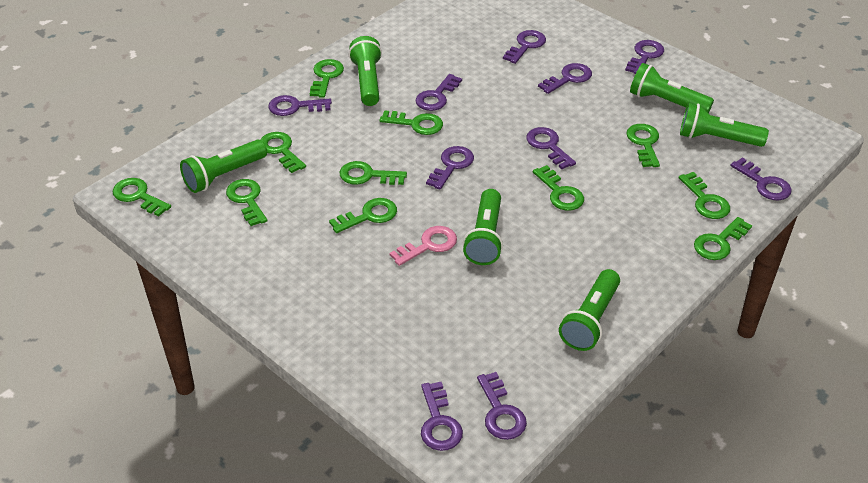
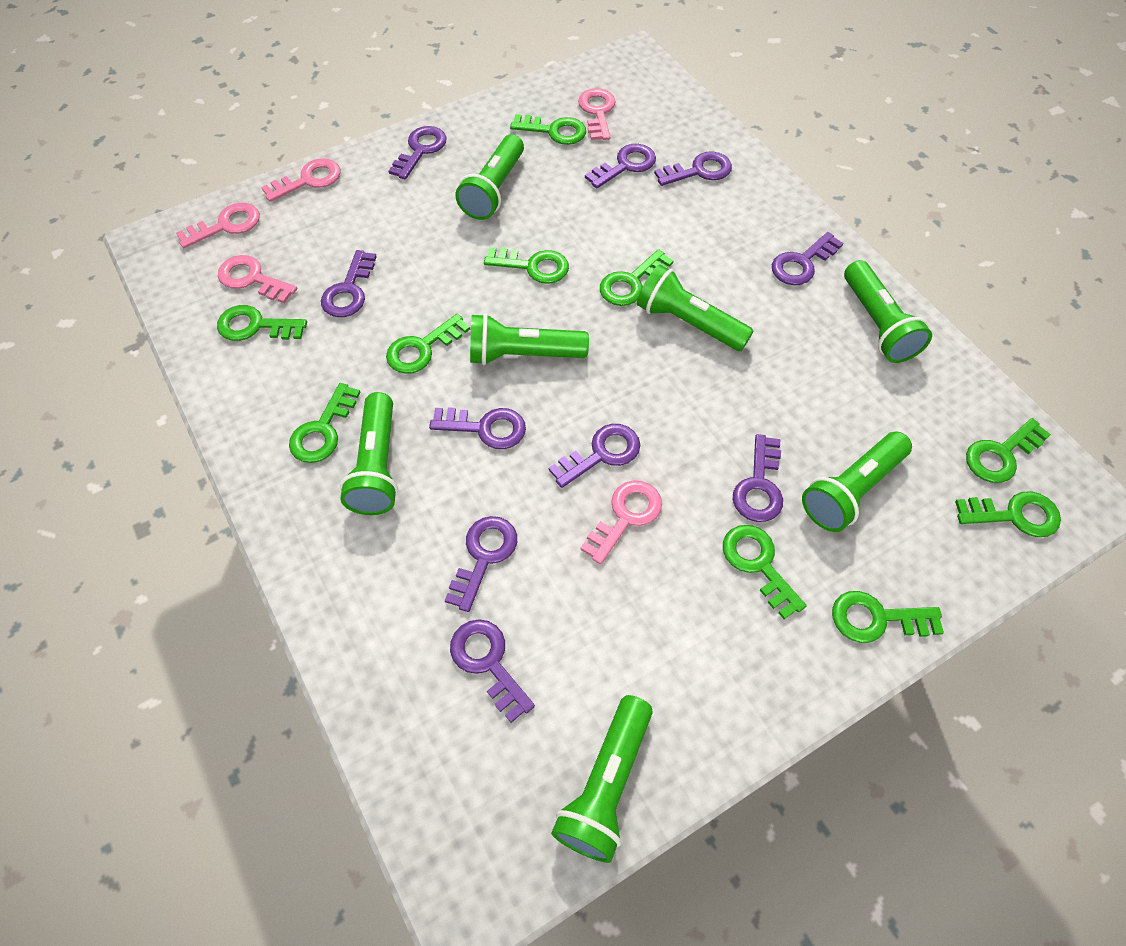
green flashlight: 6 -> 7
green key: 11 -> 10
pink key: 1 -> 5

